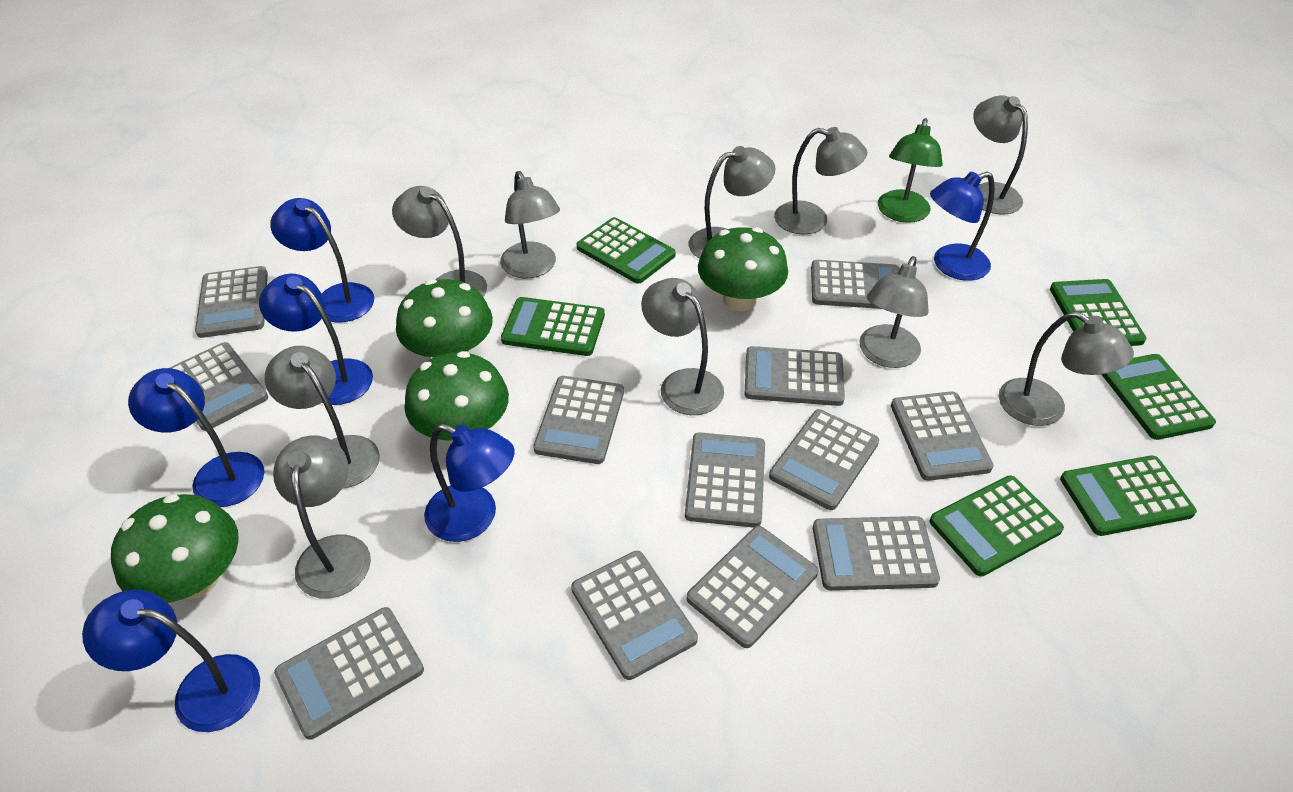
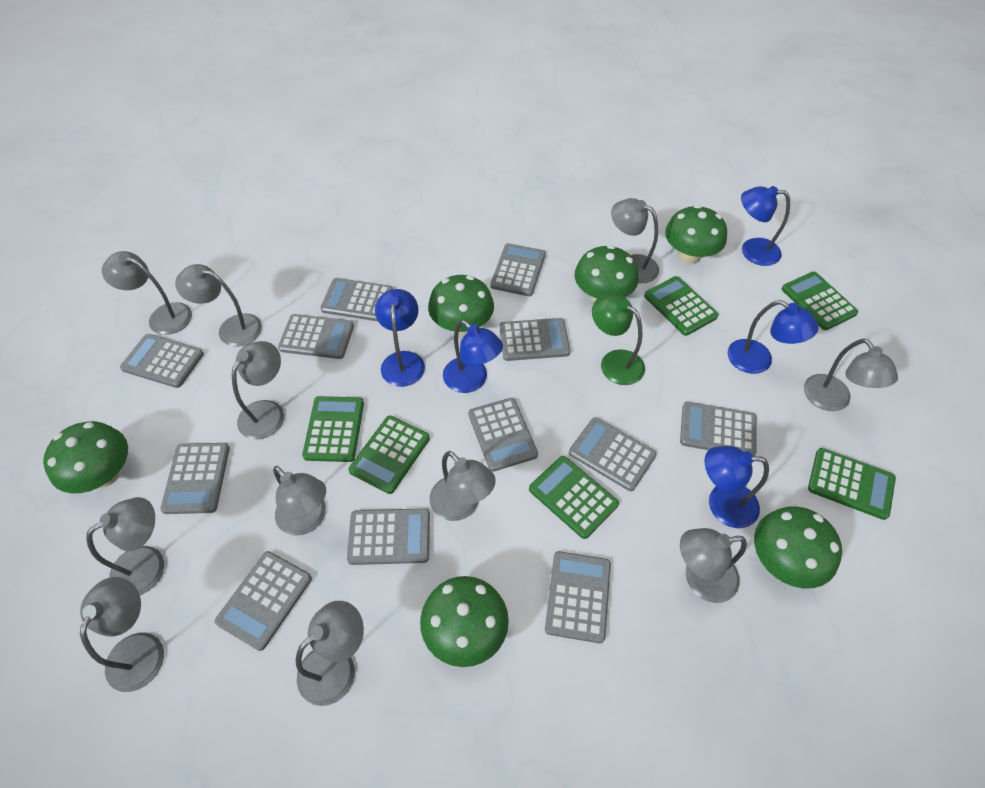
blue lamp: 6 -> 5
green mushroom: 4 -> 6
grey lamp: 10 -> 11

